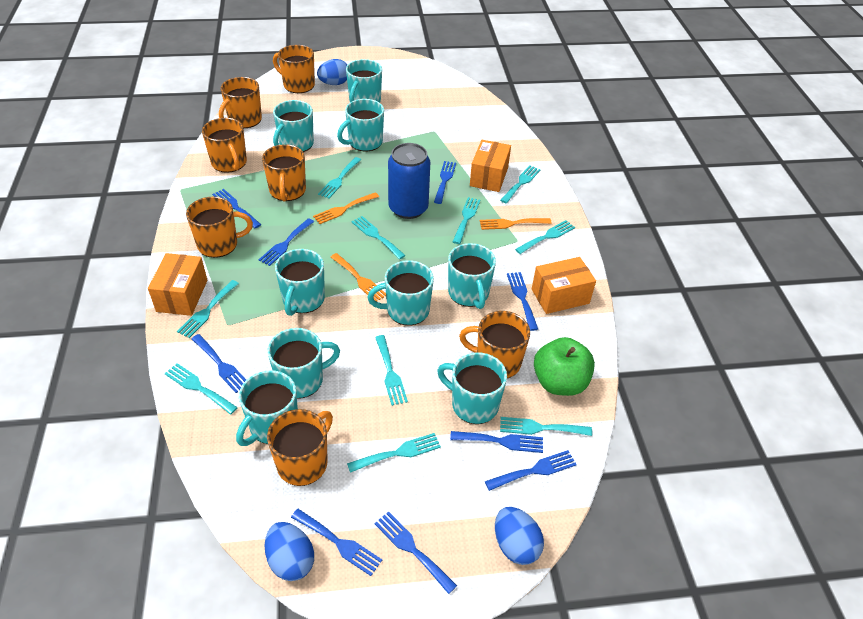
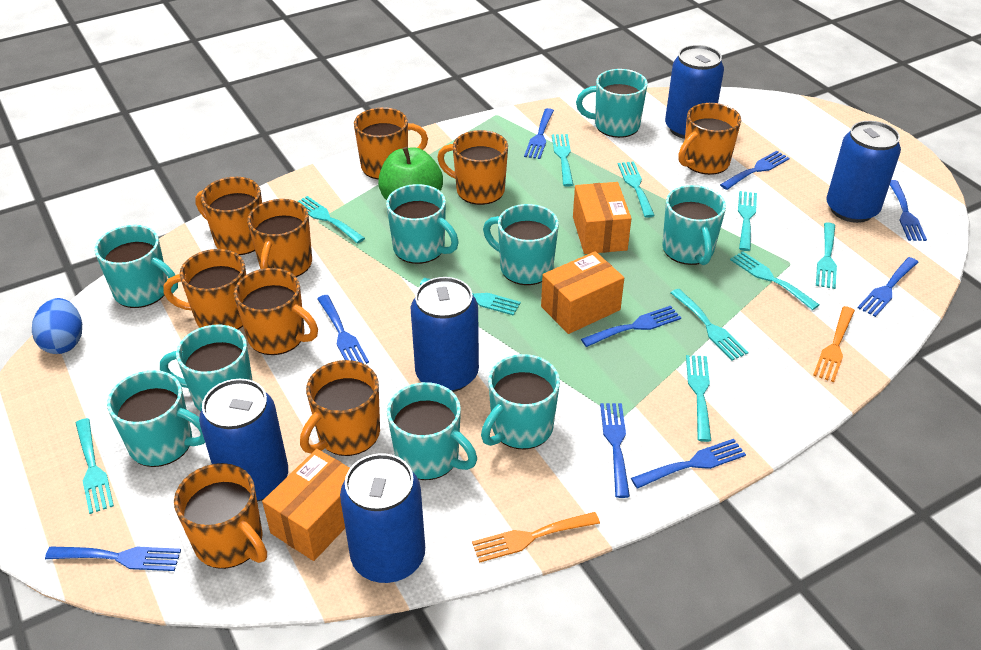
blue can: 1 -> 5
blue egg: 3 -> 1
orange fork: 3 -> 2
orange mug: 7 -> 9

